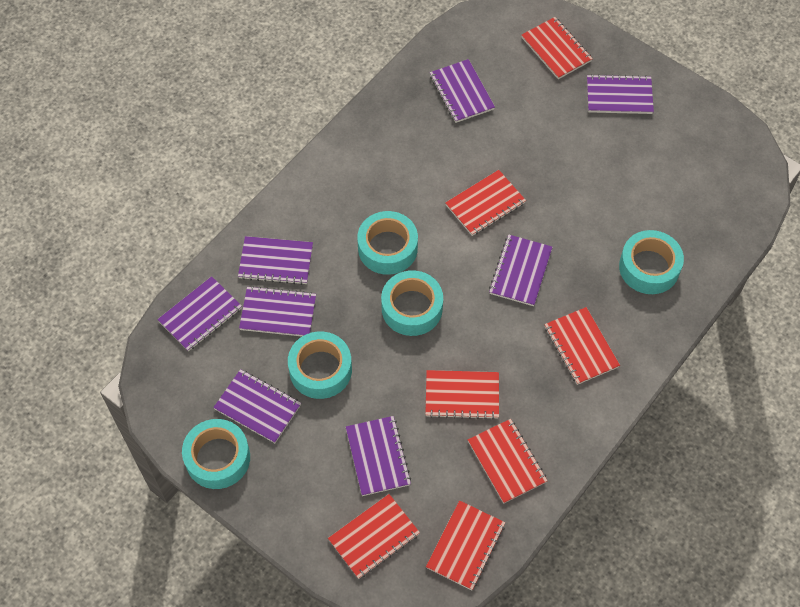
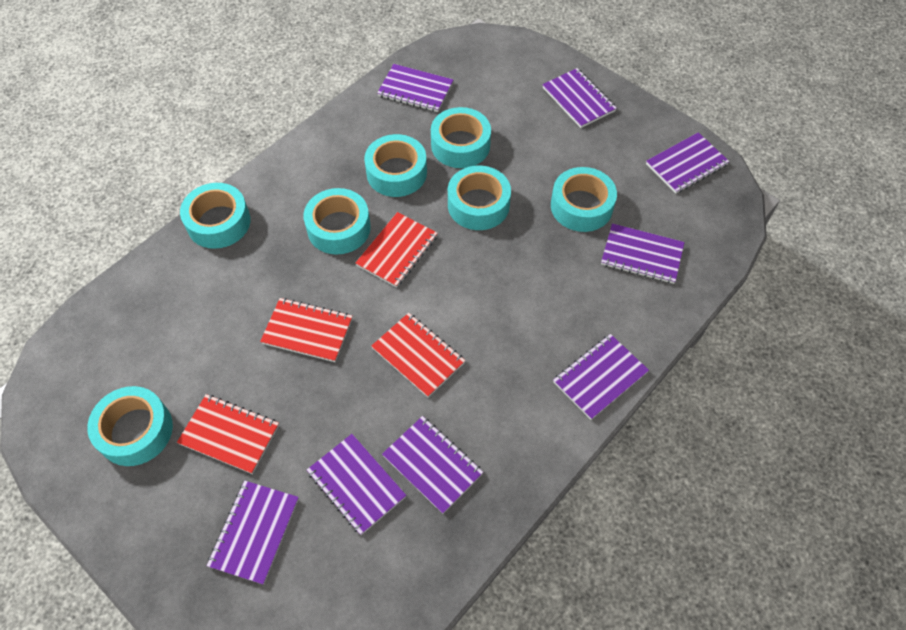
red notebook: 7 -> 4
turquoise tape: 5 -> 7

